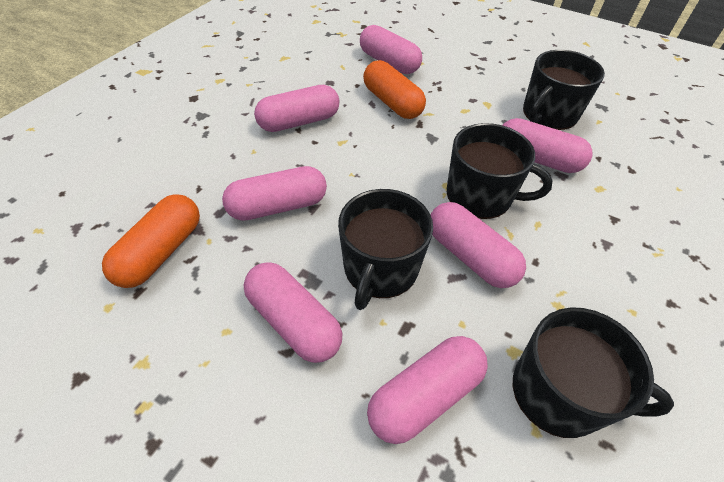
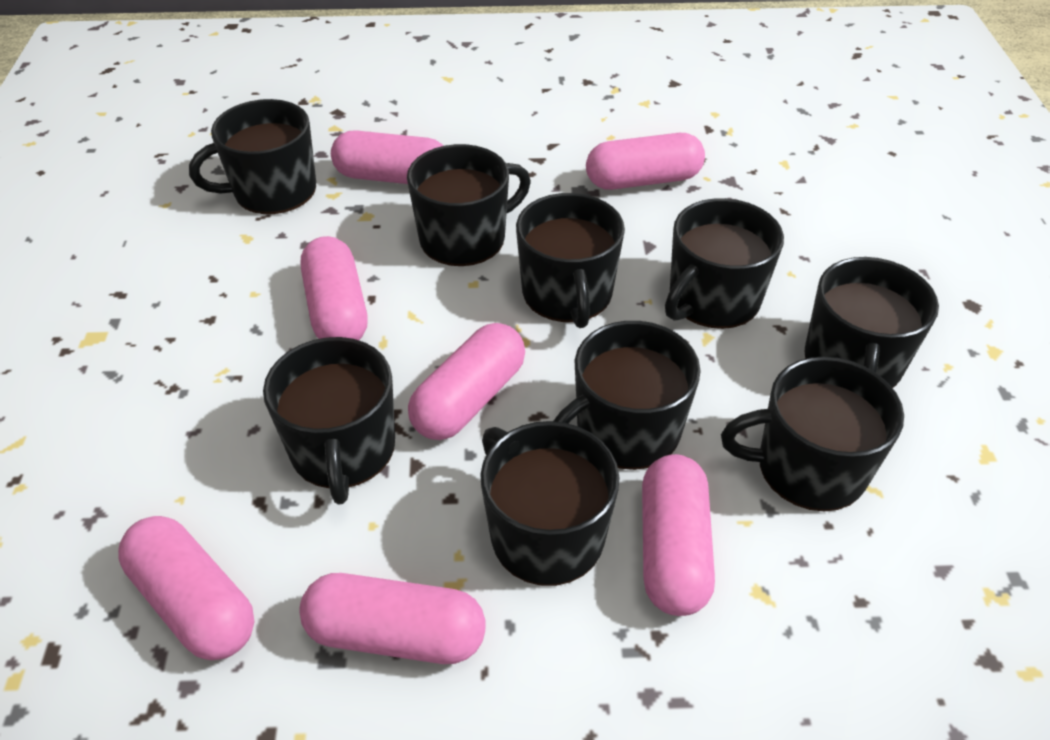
black mug: 4 -> 9
orange capsule: 2 -> 0

